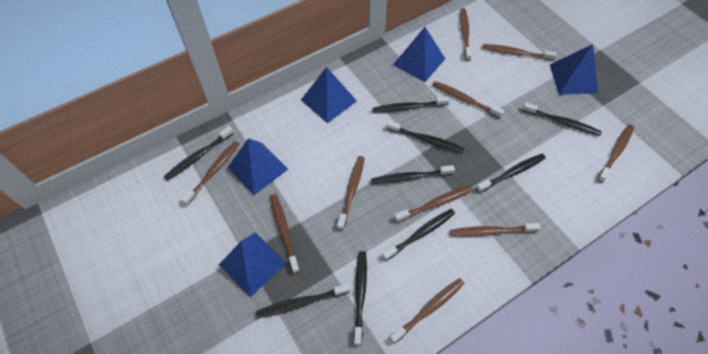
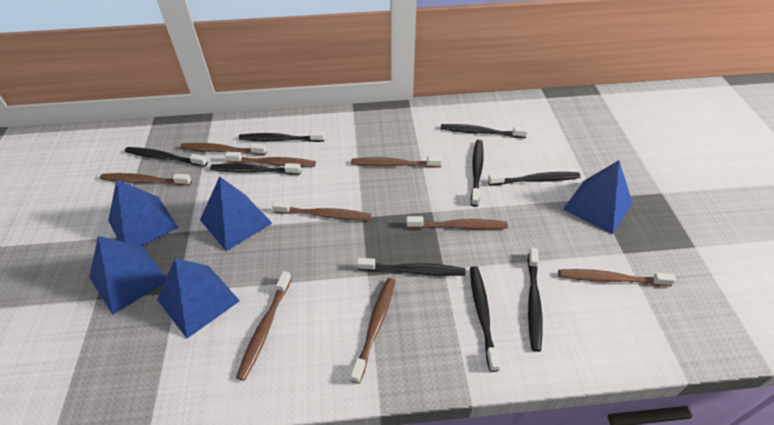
brown toothbrush: 10 -> 9

